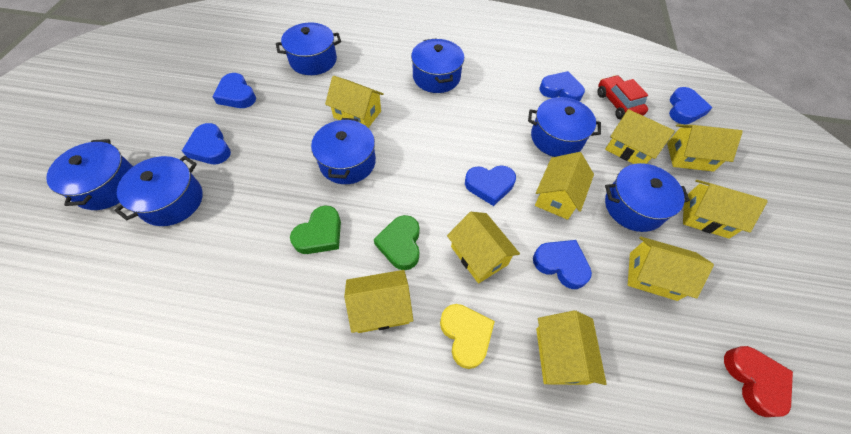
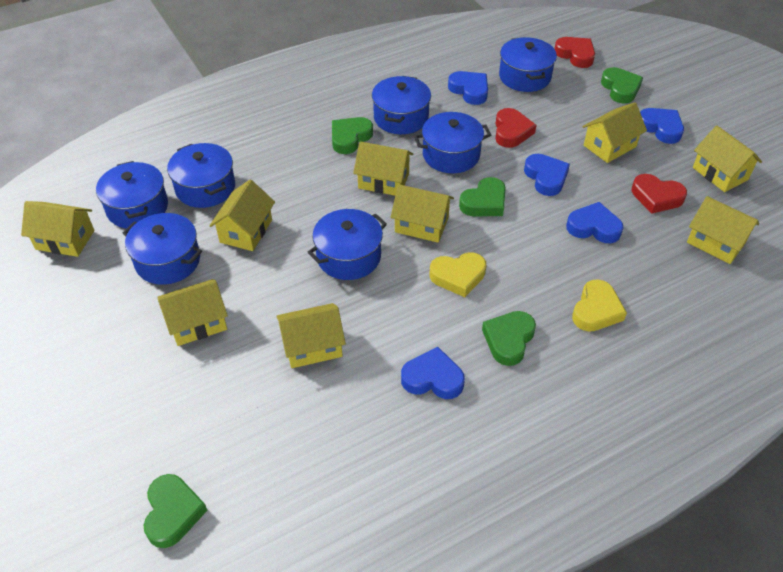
blue heart: 6 -> 5
green heart: 2 -> 5
red car: 1 -> 0
red heart: 1 -> 3
yellow heart: 1 -> 2

